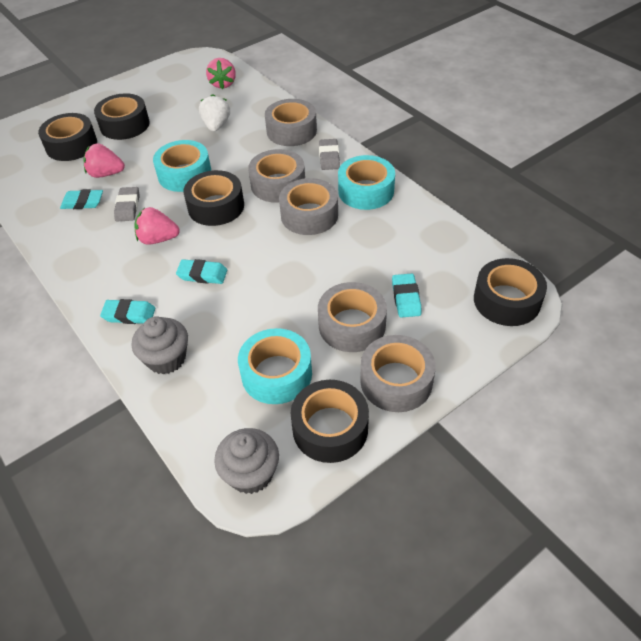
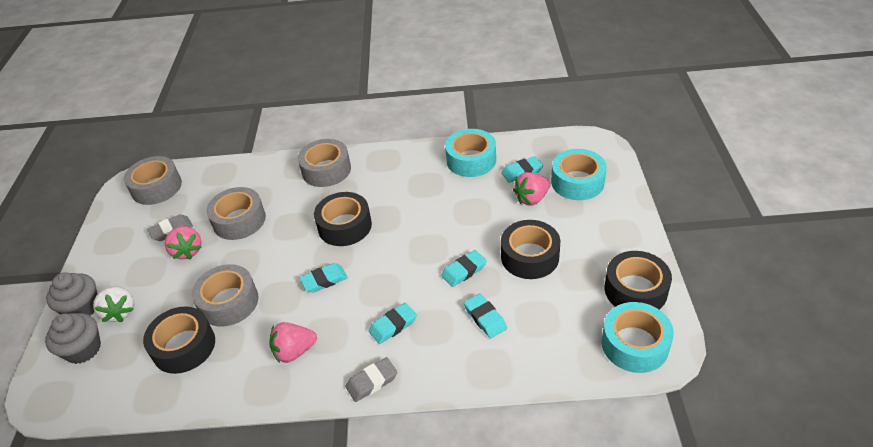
black tape: 5 -> 4
grey tape: 5 -> 4
turquoise eraser: 4 -> 5

